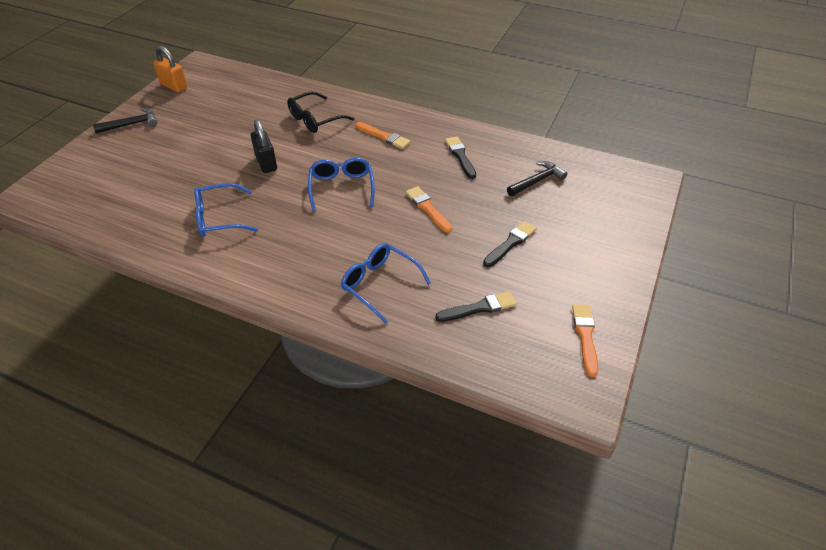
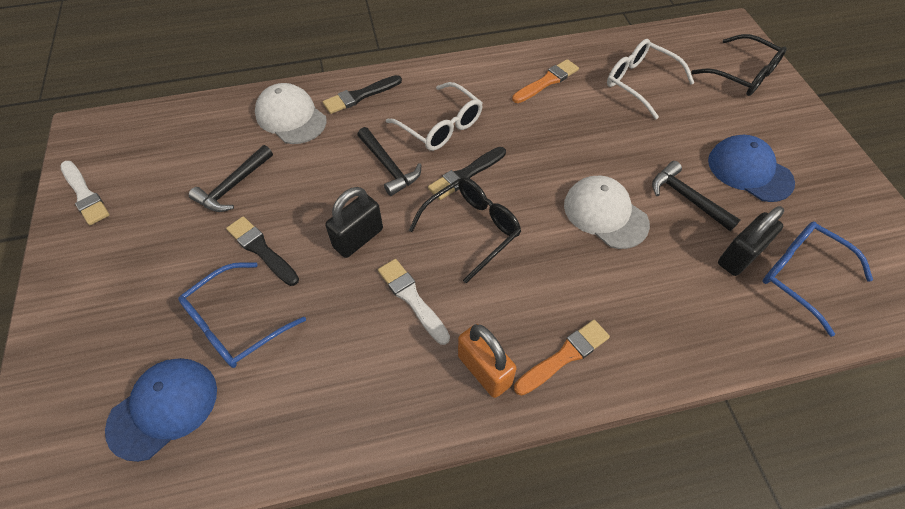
black glasses: 1 -> 2
black hammer: 2 -> 3
black padlock: 1 -> 2
blue cap: 0 -> 2
blue glasses: 3 -> 2
orange brush: 3 -> 2
white brush: 0 -> 2
white cap: 0 -> 2
white glasses: 0 -> 2

